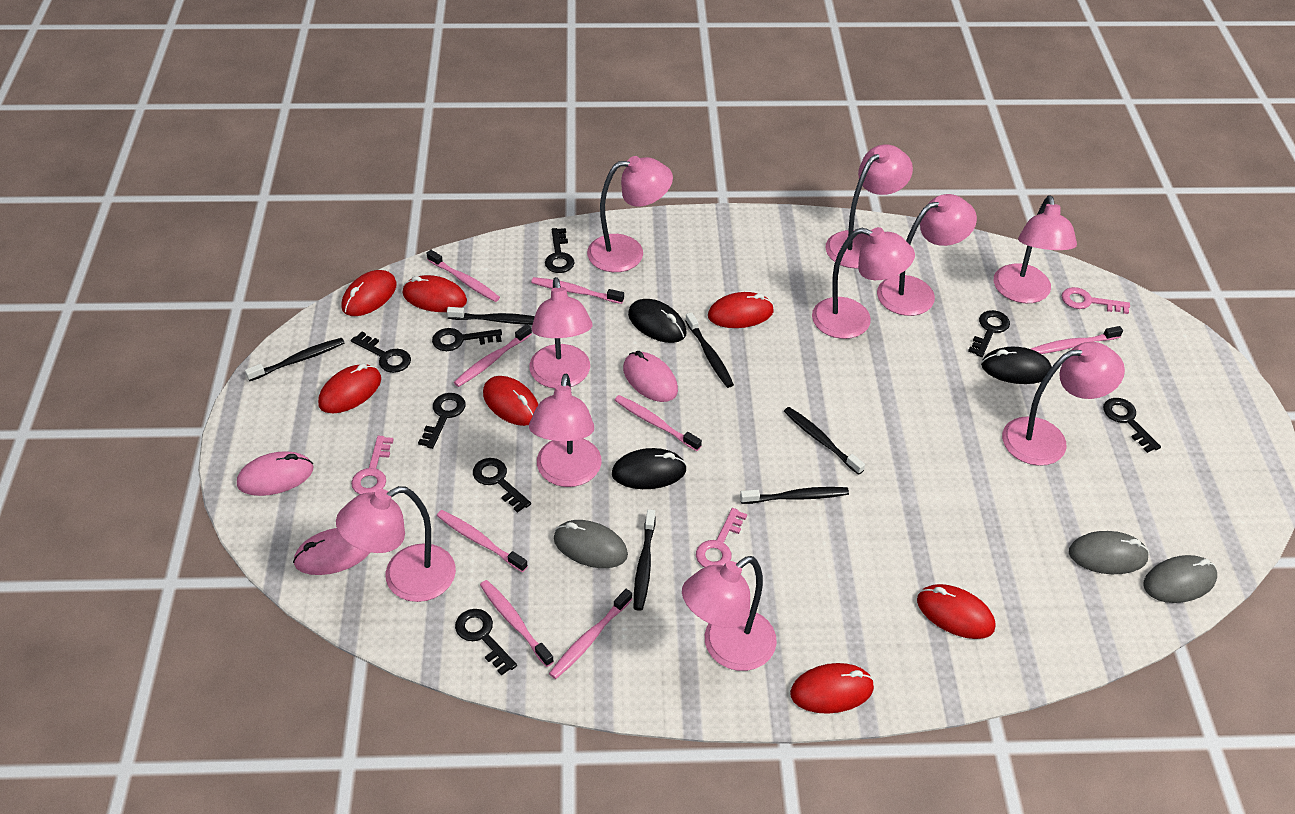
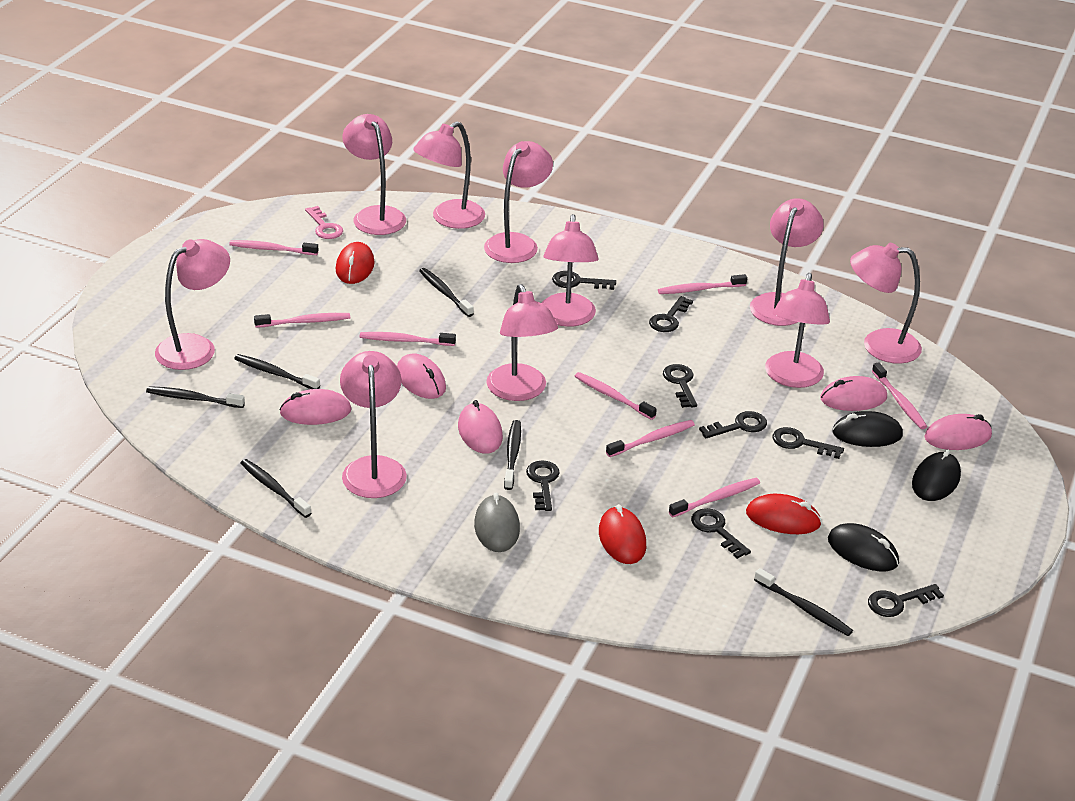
grey mouse: 3 -> 1
pink key: 3 -> 1
pink mouse: 3 -> 5
red mouse: 7 -> 3

